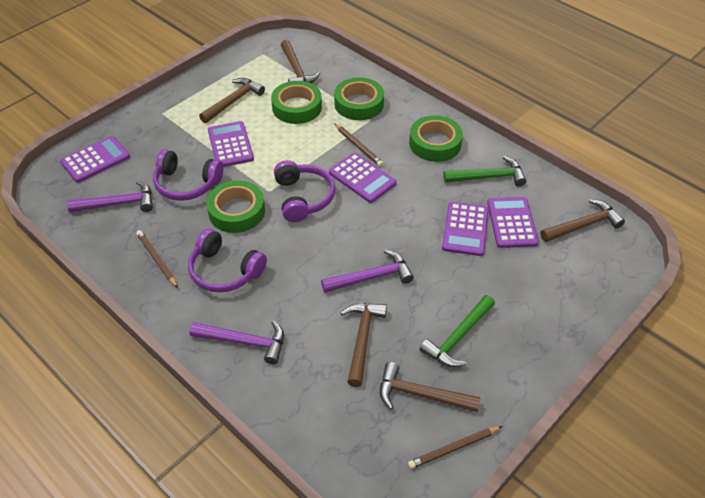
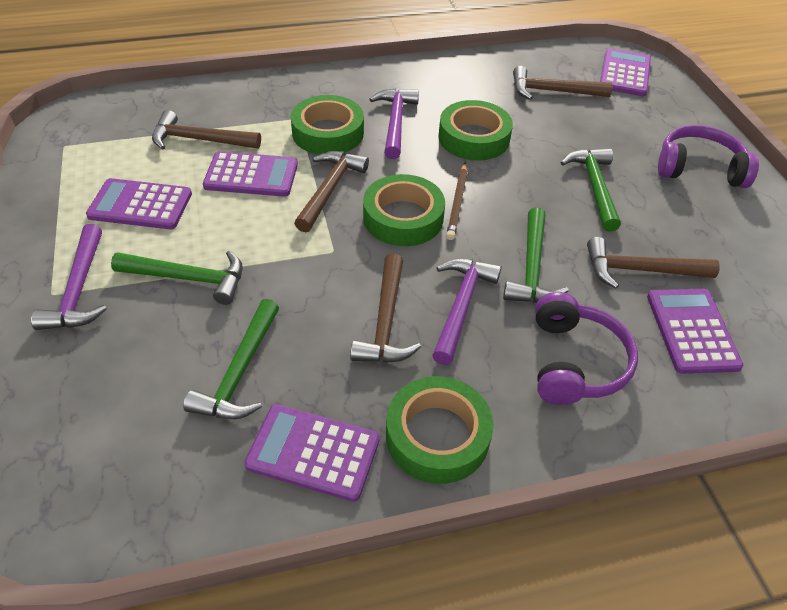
brown pencil: 3 -> 1
green hammer: 2 -> 4
purple headphones: 3 -> 2

